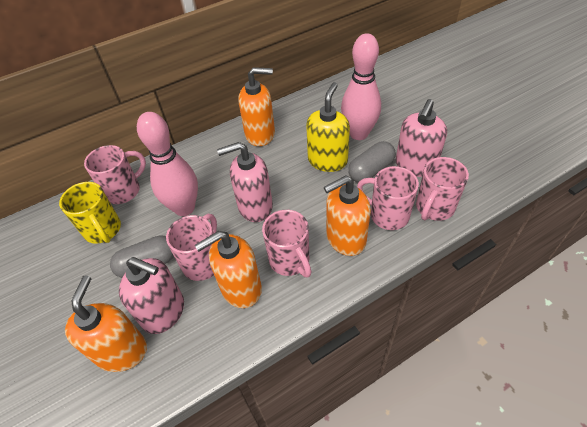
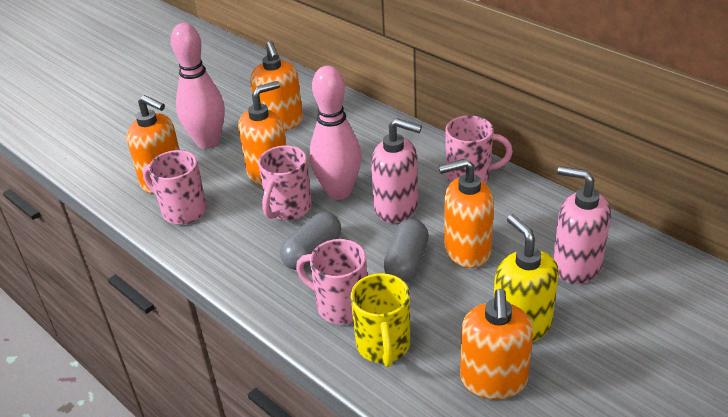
orange soap dispenser: 4 -> 5
pink mug: 5 -> 4
pink soap dispenser: 3 -> 2

